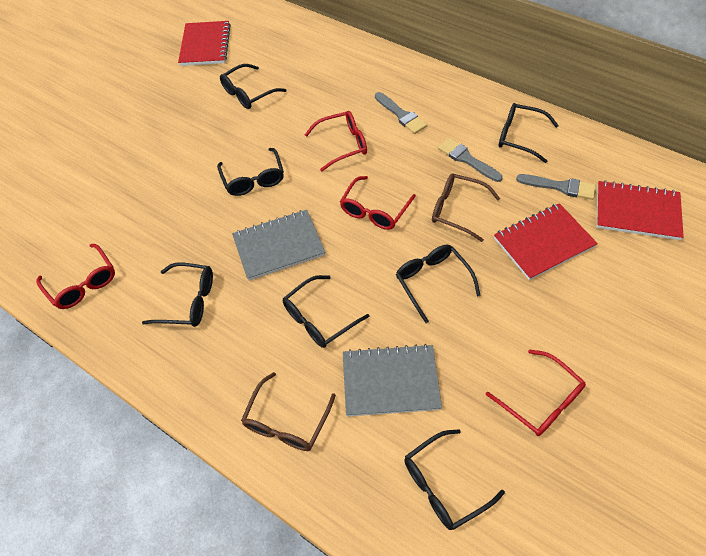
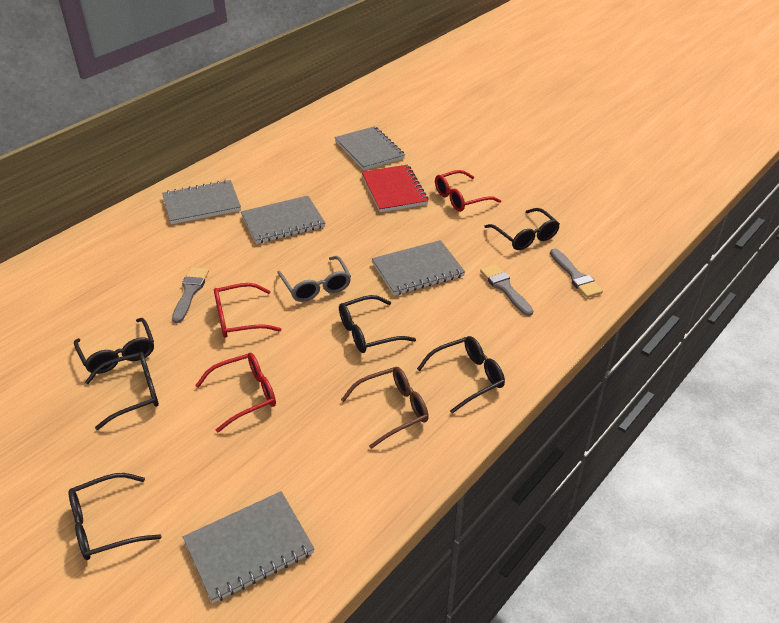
black glasses: 7 -> 6
brown glasses: 2 -> 1
grey glasses: 0 -> 1
grey notebook: 2 -> 5
red glasses: 4 -> 3
red notebook: 3 -> 1

